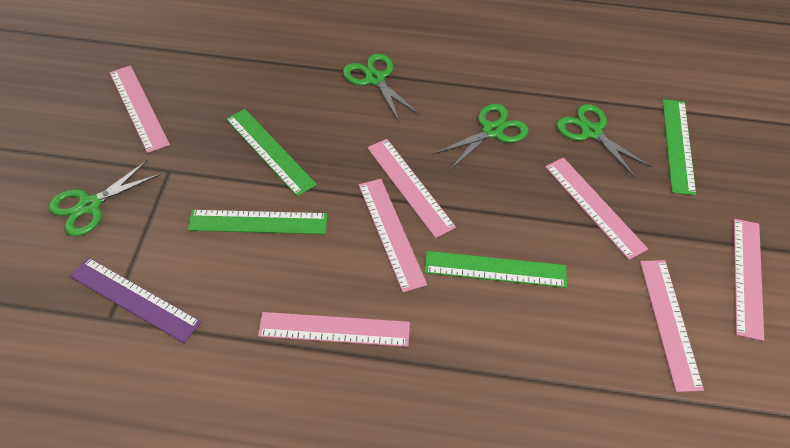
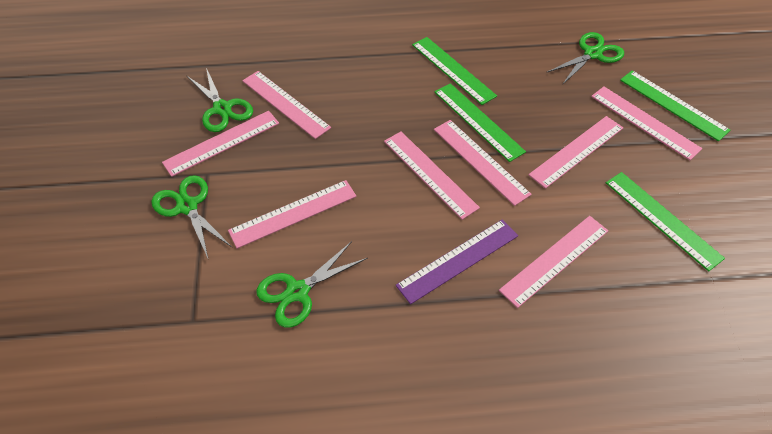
pink ruler: 7 -> 8

